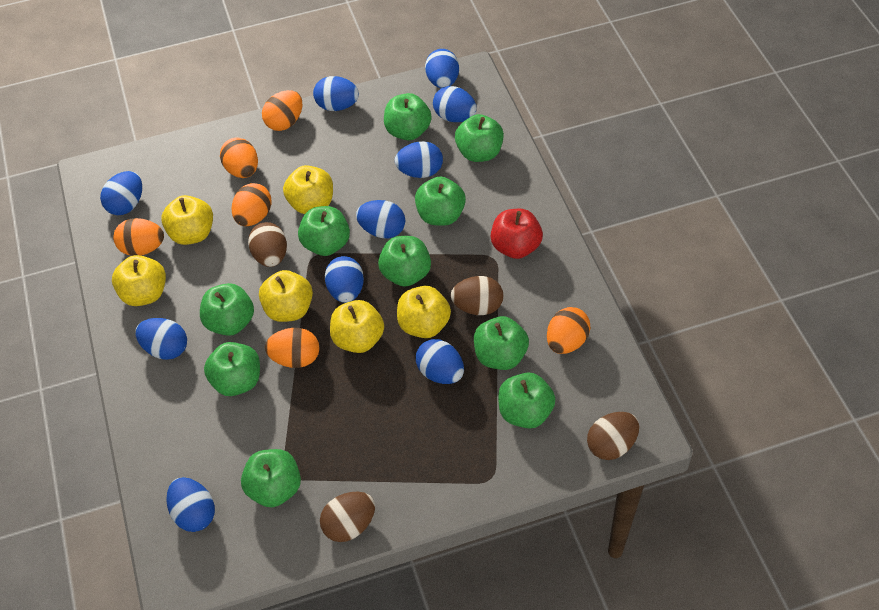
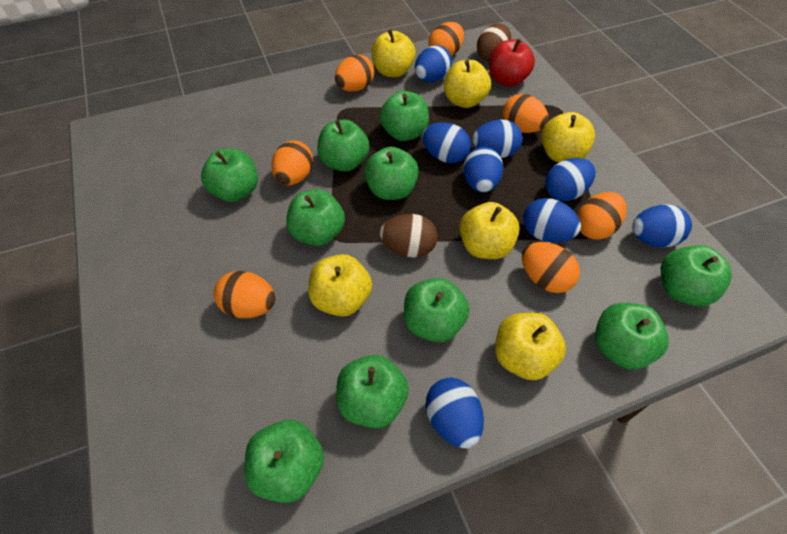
blue egg: 10 -> 8
brown egg: 4 -> 2
orange egg: 6 -> 7

